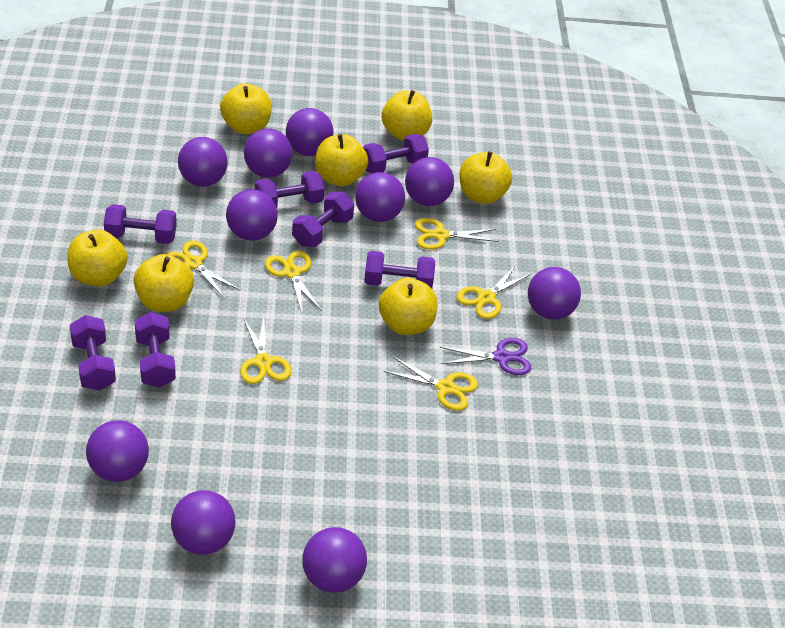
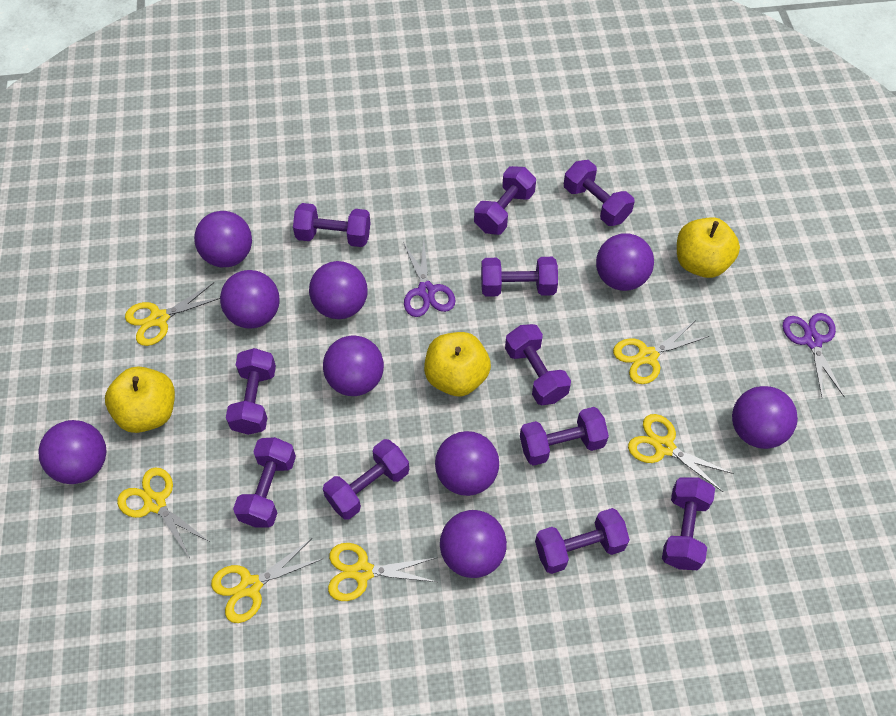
purple ball: 10 -> 9
purple dumbbell: 7 -> 11
purple scissors: 1 -> 2
yellow apple: 7 -> 3

